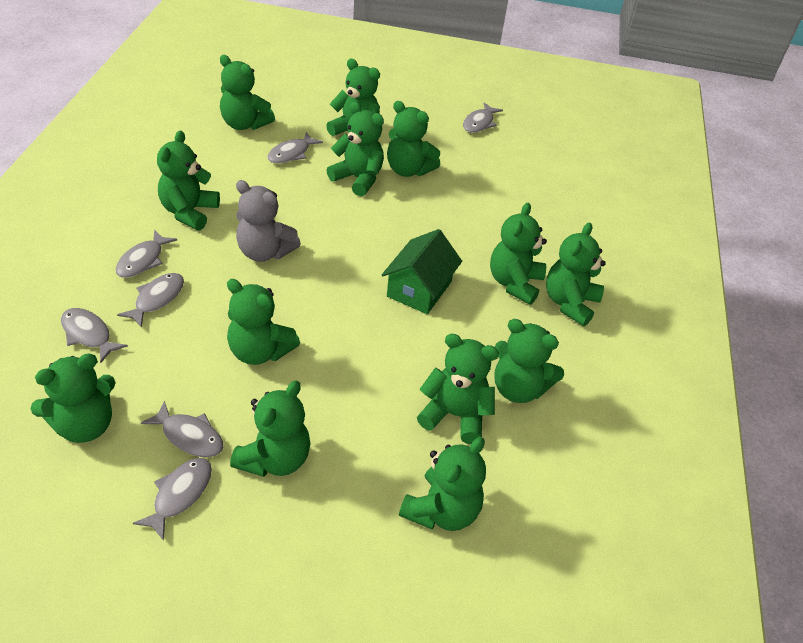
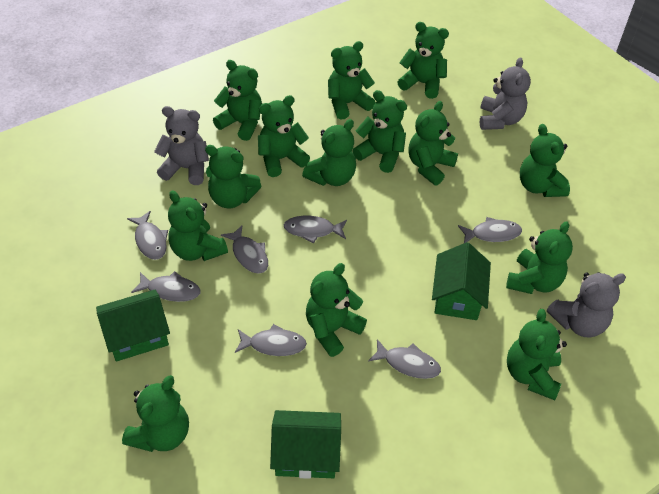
green house: 1 -> 3
green teddy bear: 13 -> 14
grey teddy bear: 1 -> 3

